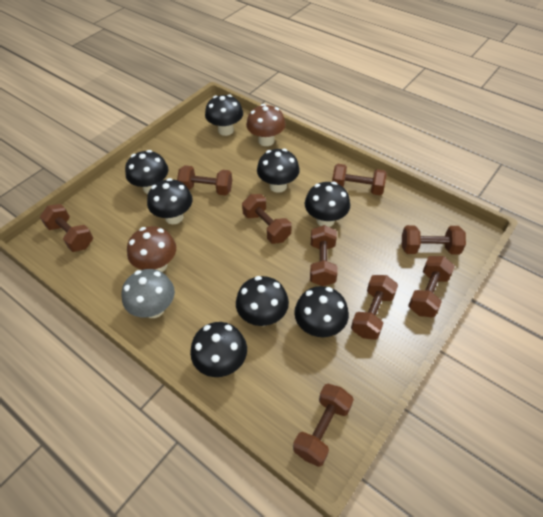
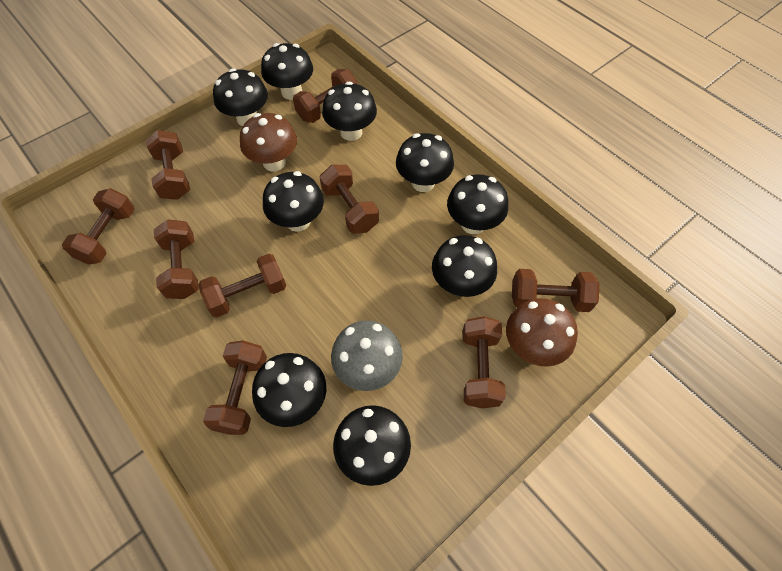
black mushroom: 8 -> 9

